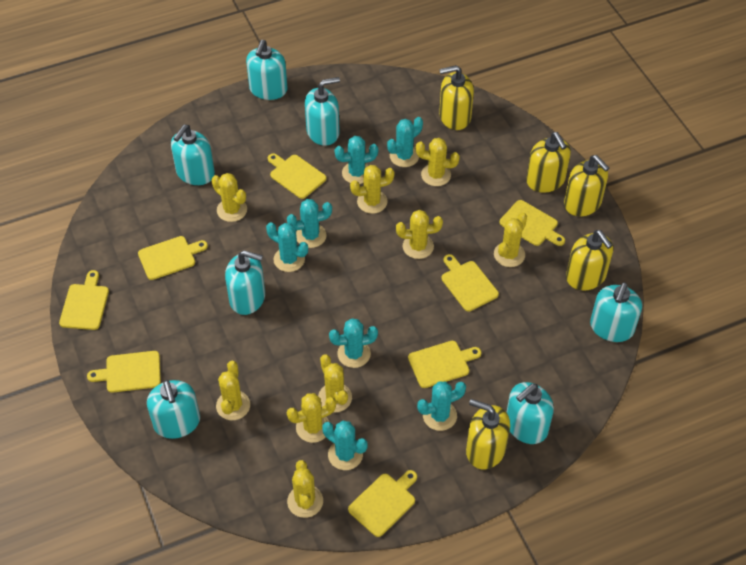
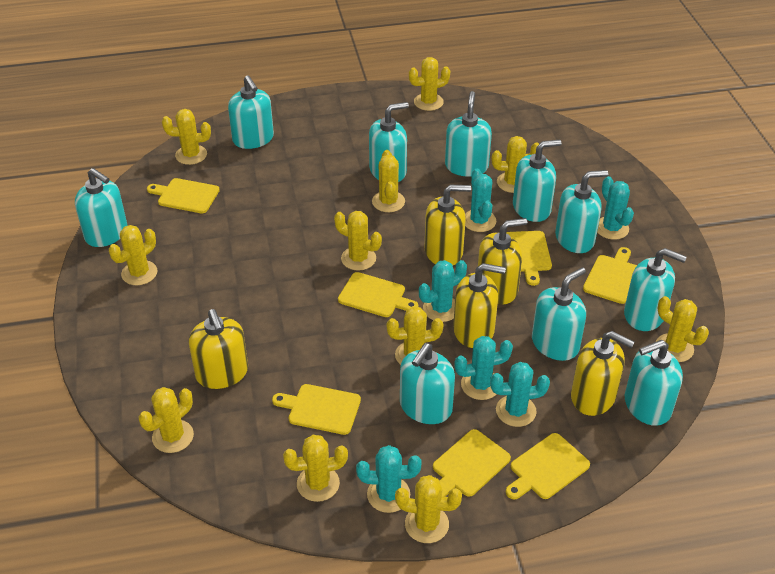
turquoise cactus: 7 -> 6
turquoise soap dispenser: 7 -> 10
yellow cactus: 9 -> 11
yellow cutting board: 8 -> 7

